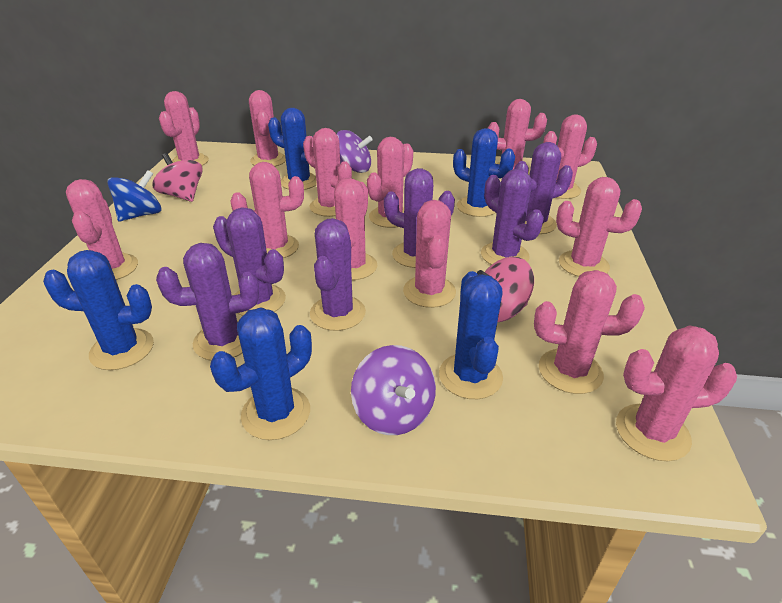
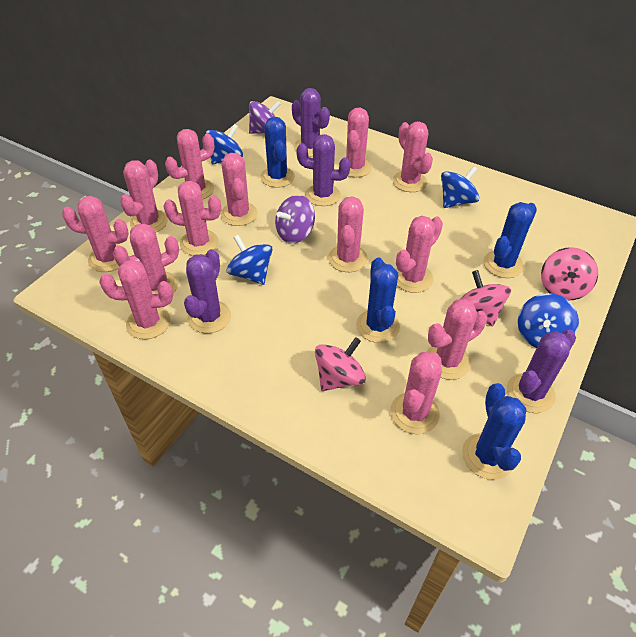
blue cactus: 5 -> 4
blue spinning top: 1 -> 4
pink spinning top: 2 -> 3
purple cactus: 6 -> 4

